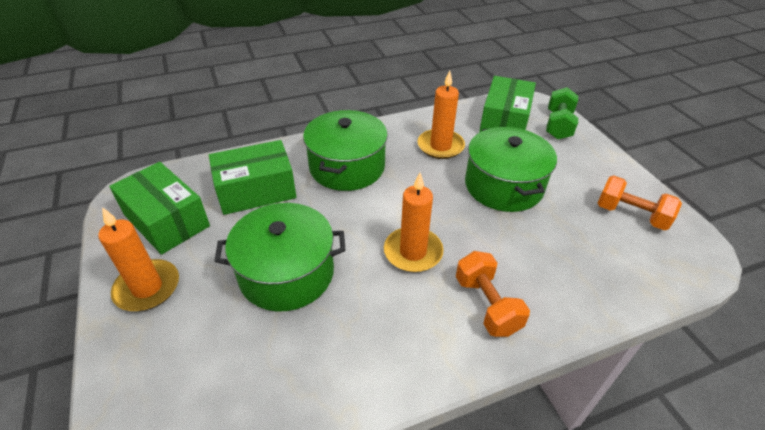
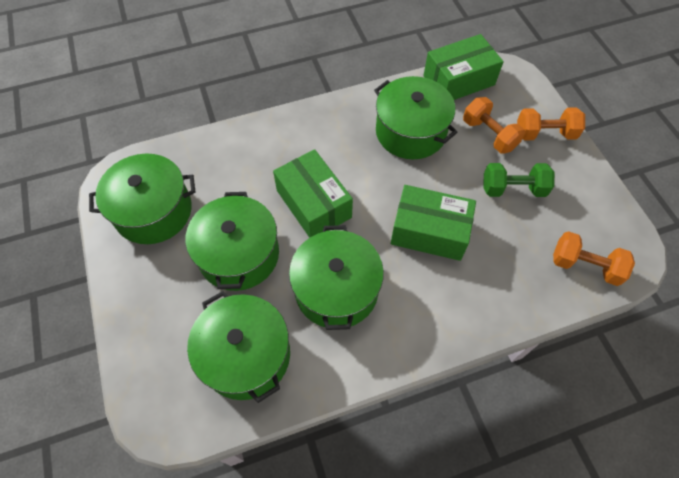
green pot: 3 -> 5
orange candle: 3 -> 0
orange dumbbell: 2 -> 3

